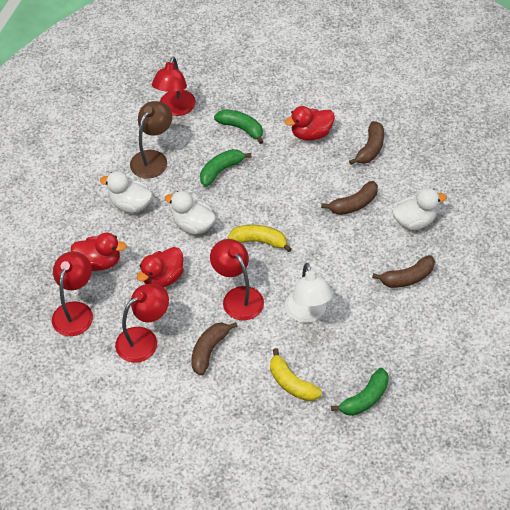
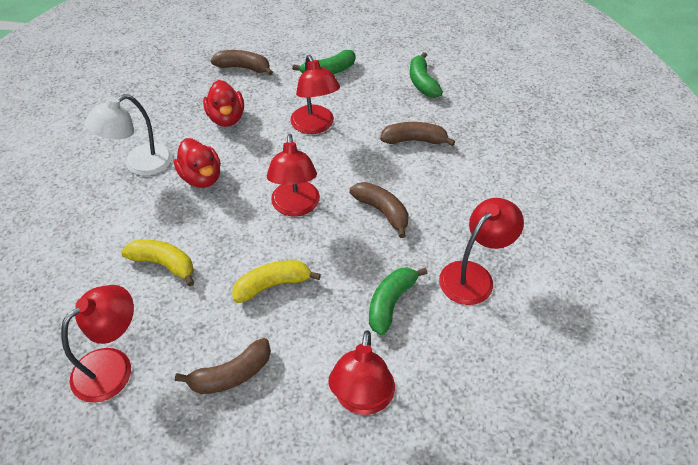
brown lamp: 1 -> 0
red duck: 3 -> 2
red lamp: 4 -> 5
white duck: 3 -> 0

